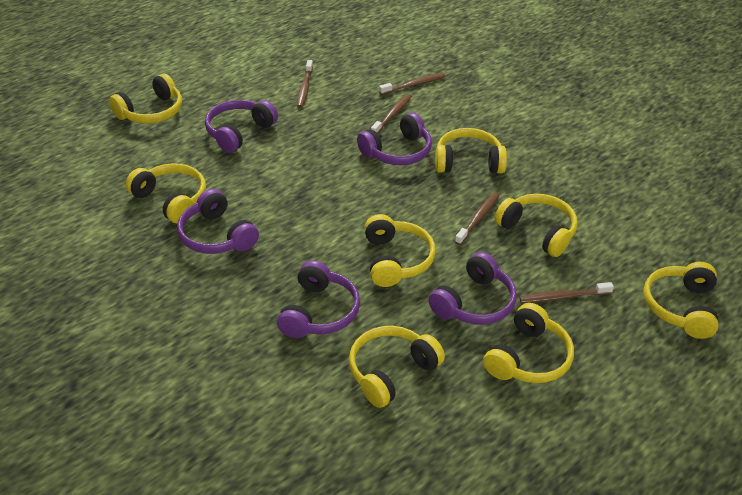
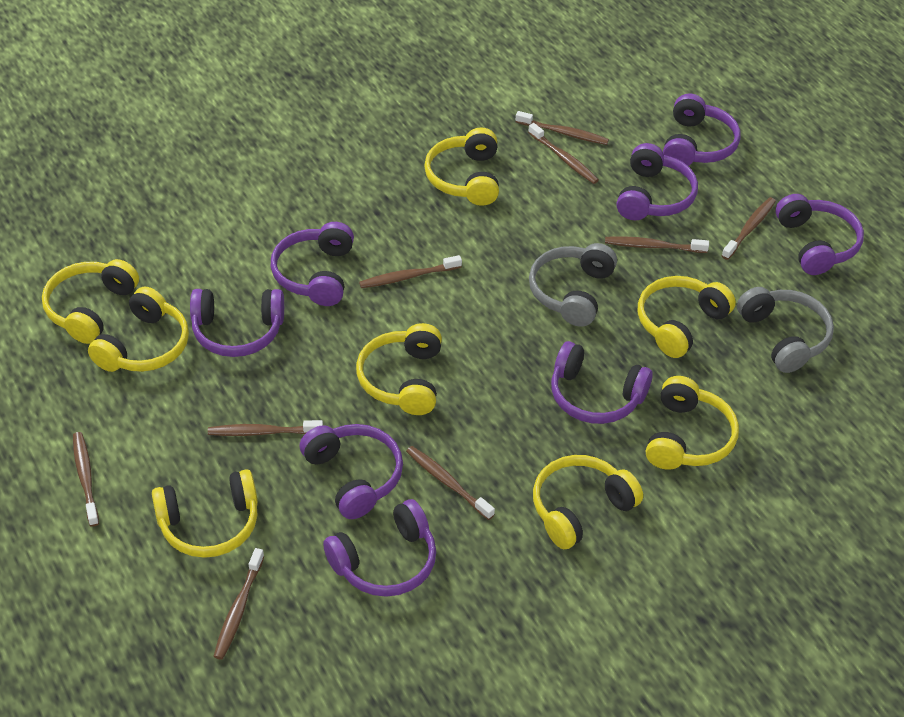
brown toothbrush: 5 -> 9
grey headphones: 0 -> 2
purple headphones: 5 -> 8

